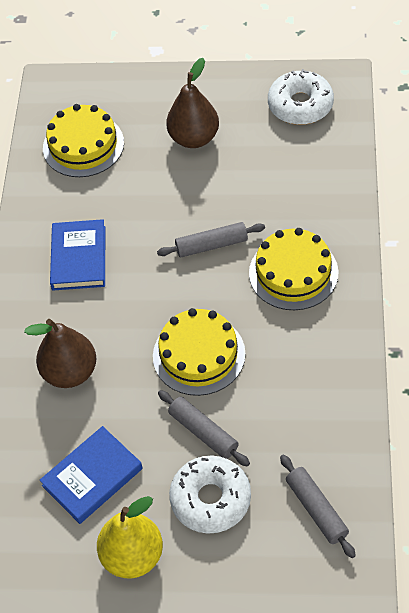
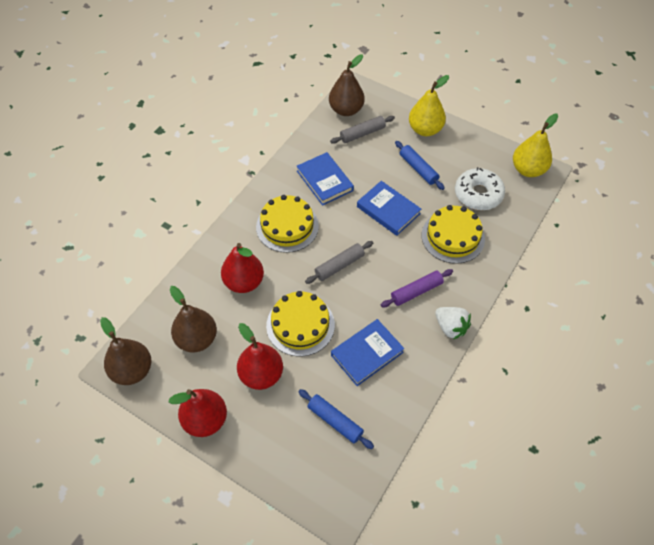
blue book: 2 -> 3
blue rolling pin: 0 -> 2
brown pear: 2 -> 3
grey rolling pin: 3 -> 2
purple rolling pin: 0 -> 1
red pear: 0 -> 3
white donut: 2 -> 1
white strawberry: 0 -> 1
yellow pear: 1 -> 2

